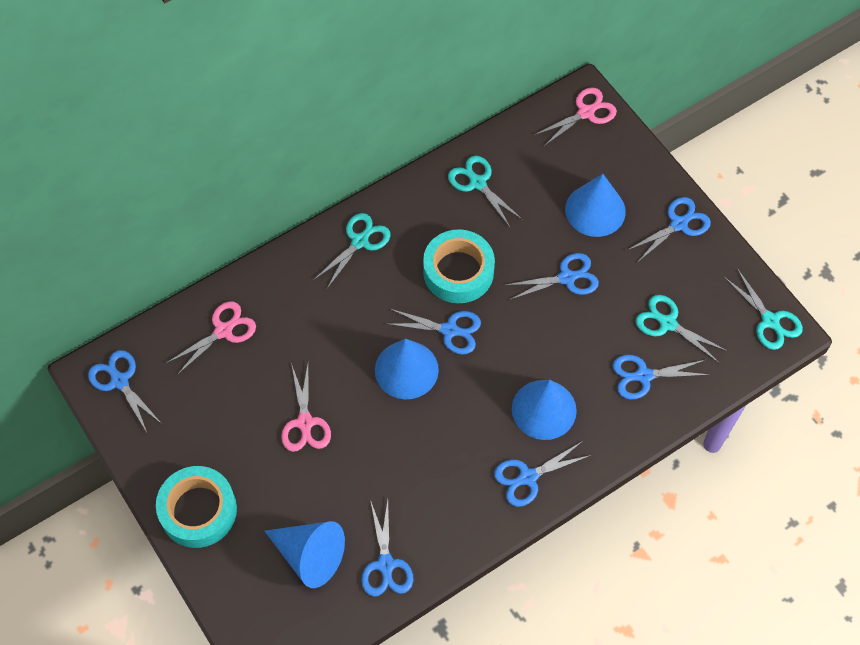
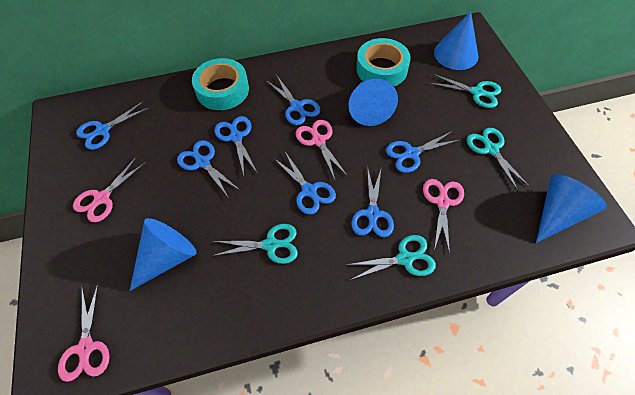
pink scissors: 3 -> 4

